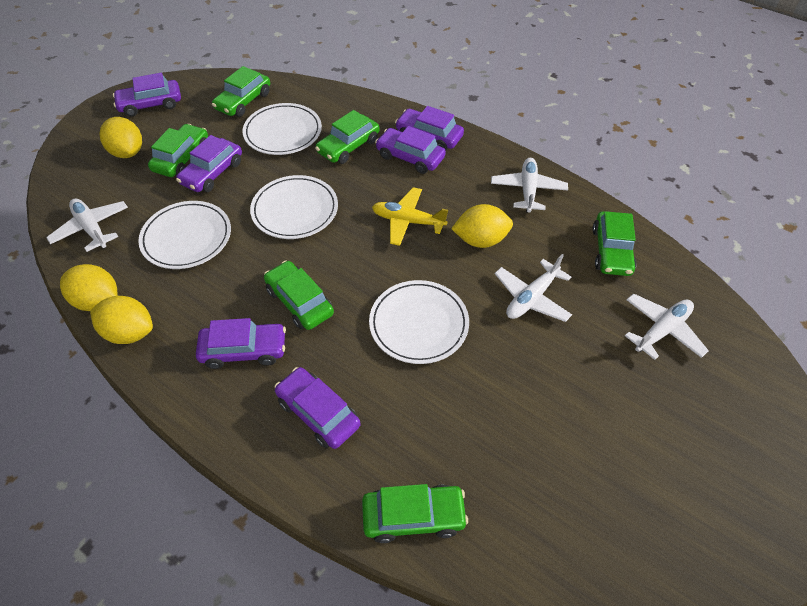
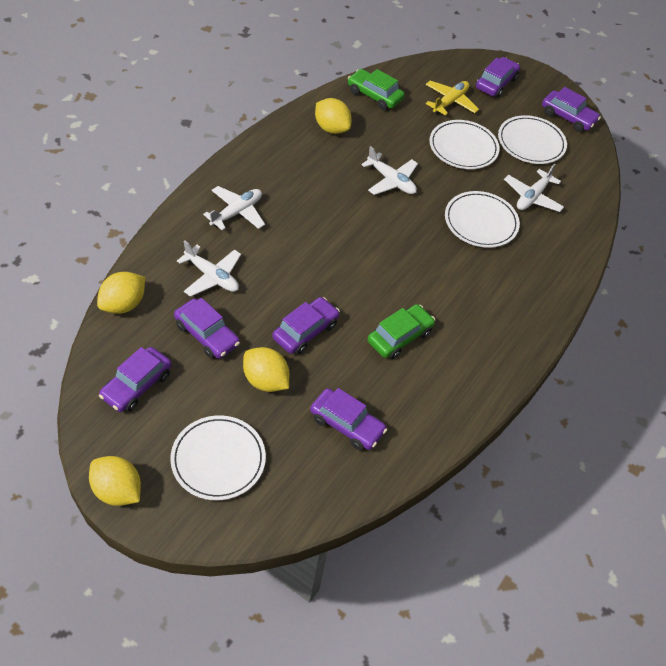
green car: 6 -> 2

